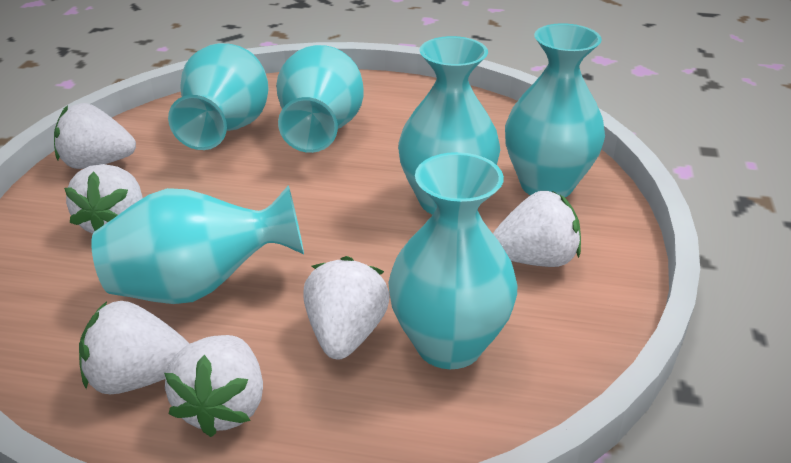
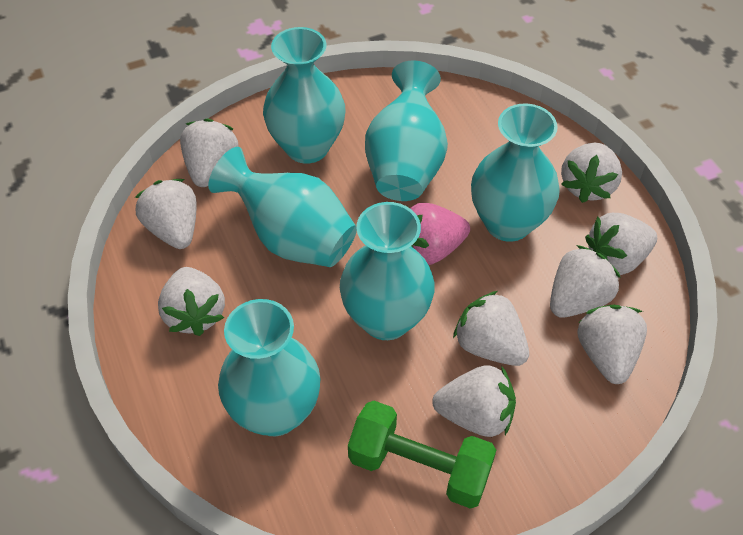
green dumbbell: 0 -> 1
pink strawberry: 0 -> 1
white strawberry: 6 -> 9

